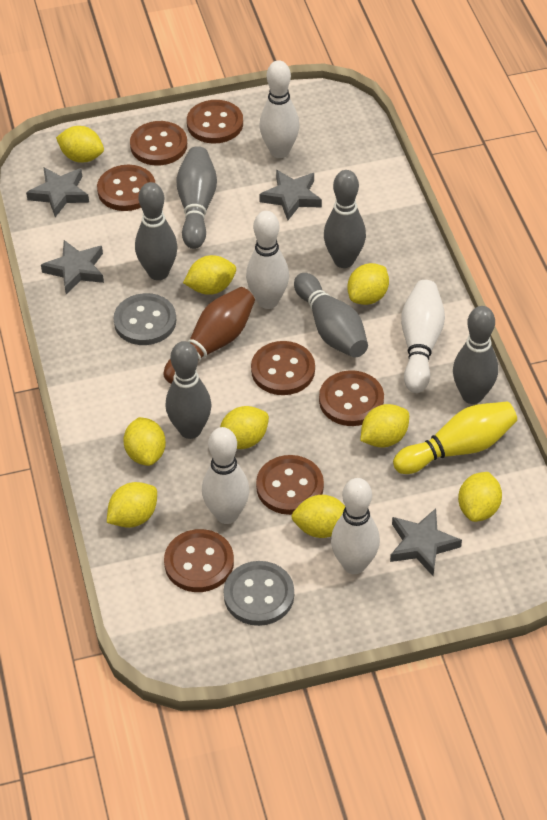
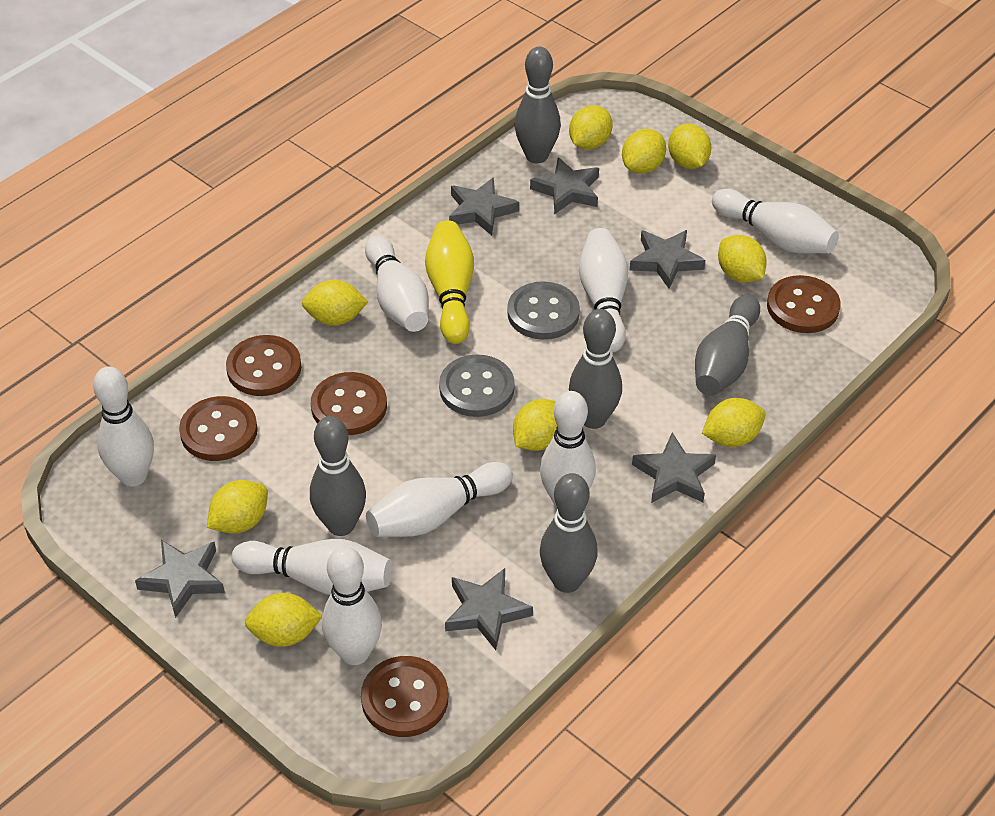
brown bowling pin: 1 -> 0
brown button: 7 -> 5
grey bowling pin: 6 -> 5
grey star: 4 -> 6
white bowling pin: 5 -> 8

